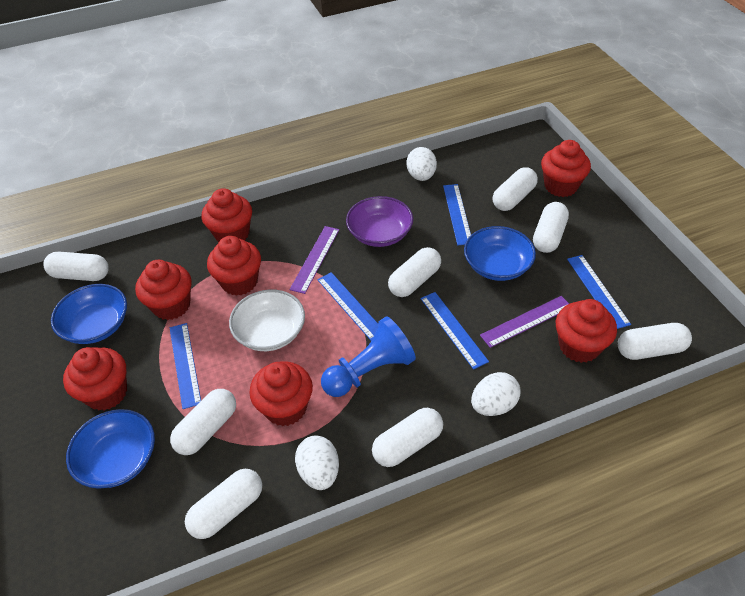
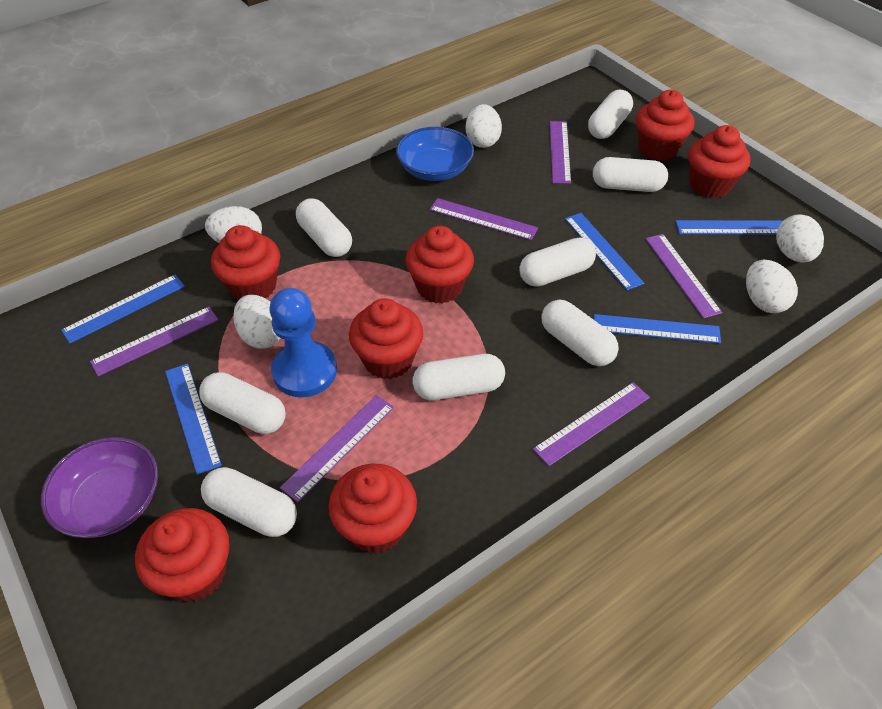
blue bowl: 3 -> 1
purple ruler: 2 -> 6
white bowl: 1 -> 0
white egg: 3 -> 5

